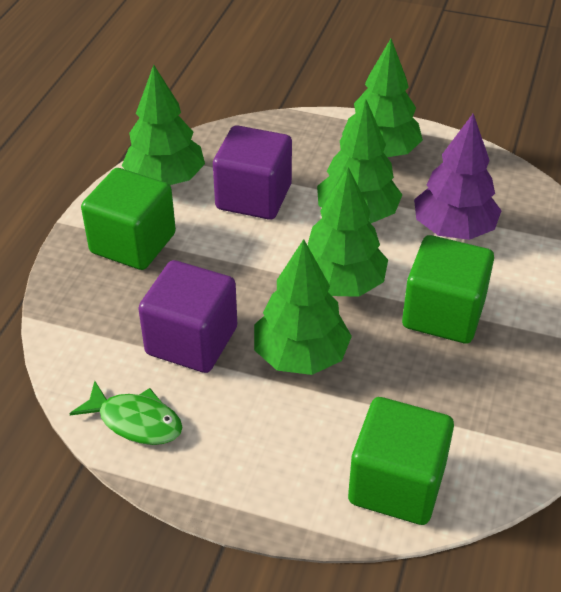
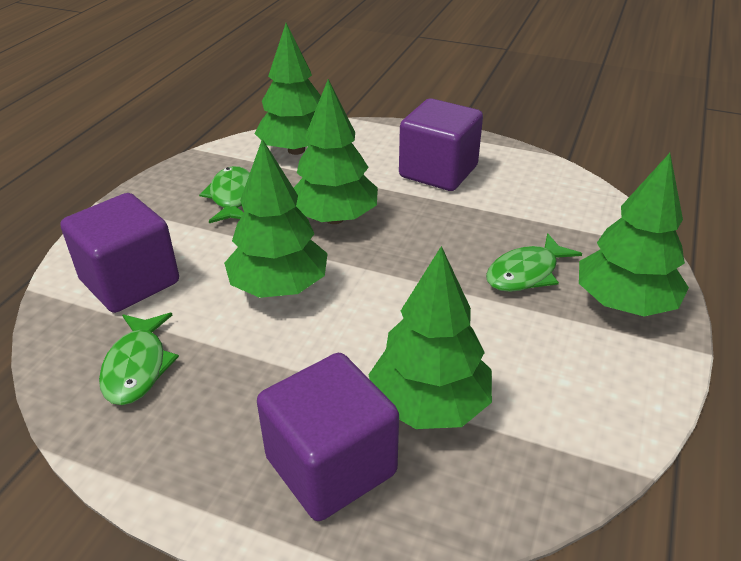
green cube: 3 -> 0
green fish: 1 -> 3
purple cube: 2 -> 3
purple tree: 1 -> 0

